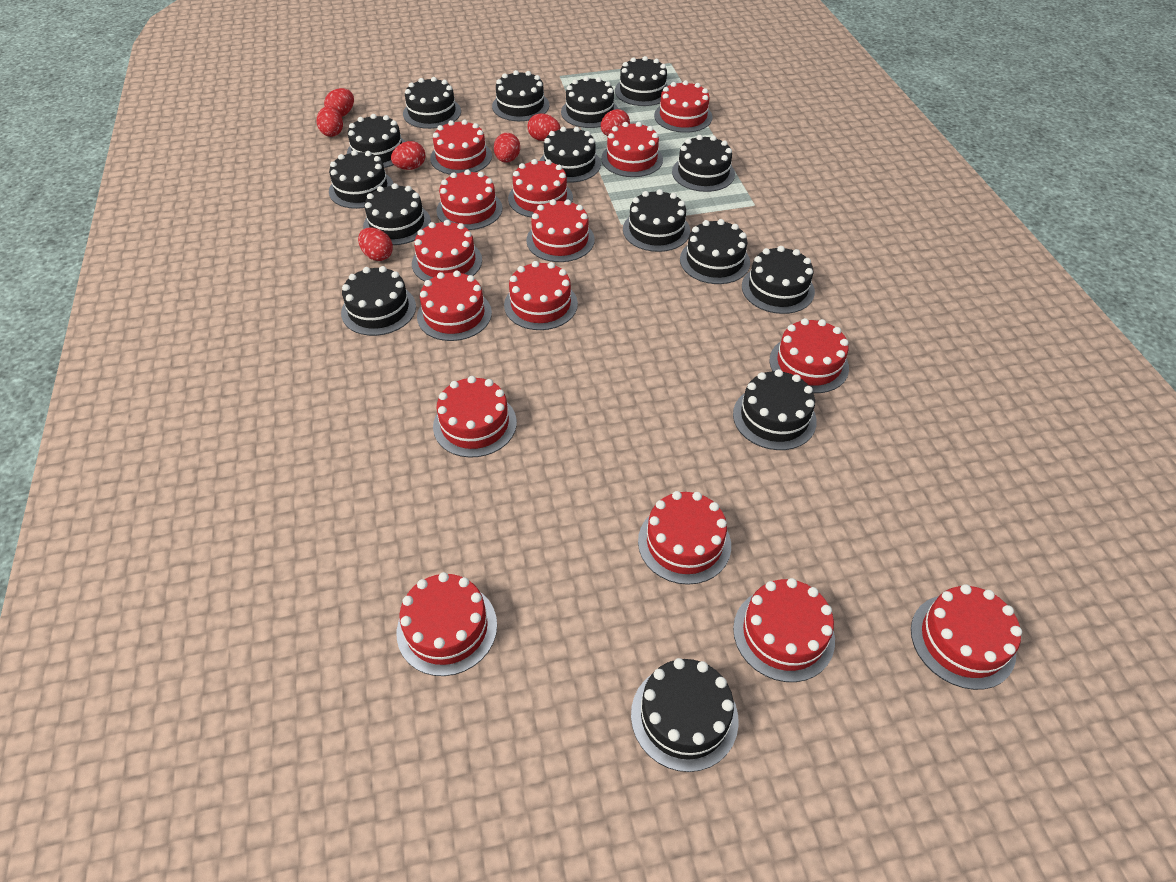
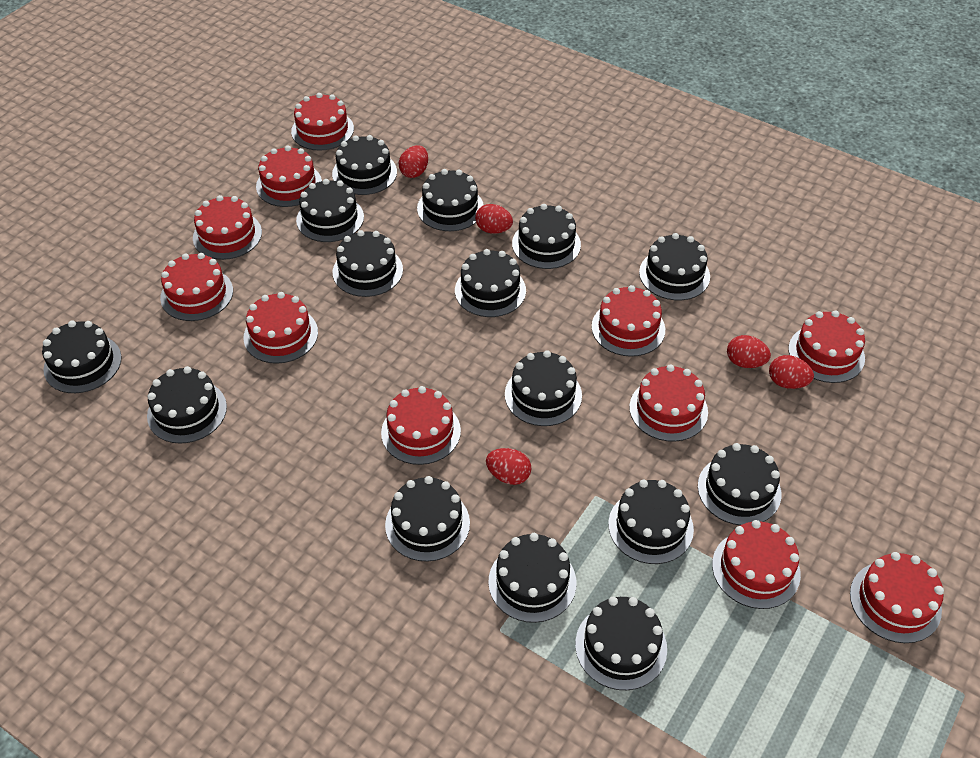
red cake: 15 -> 11
red egg: 7 -> 5

